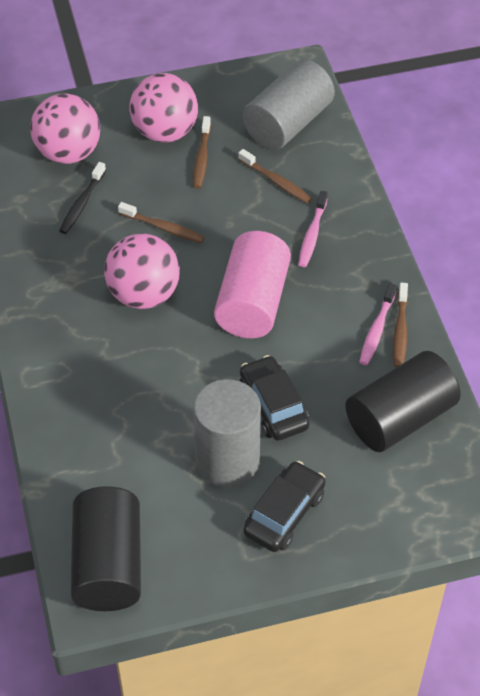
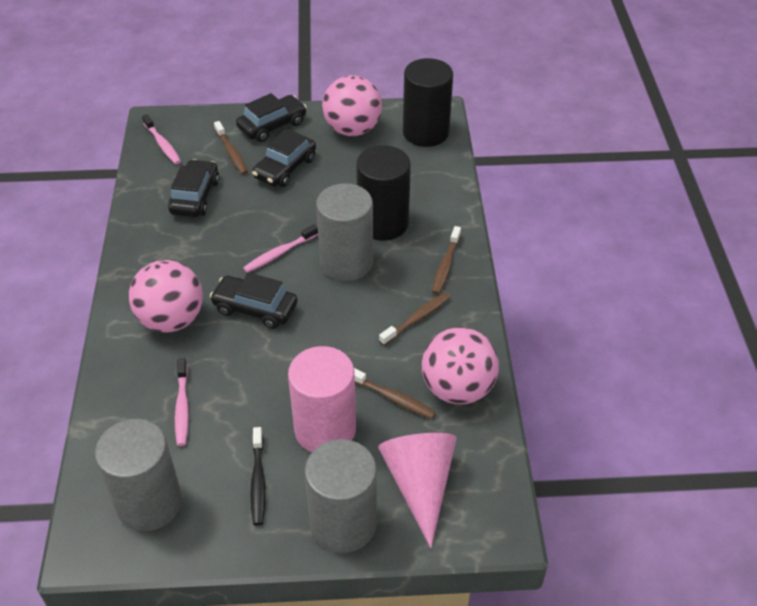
black car: 2 -> 4
grey cylinder: 2 -> 3
pink cone: 0 -> 1
pink toothbrush: 2 -> 3

